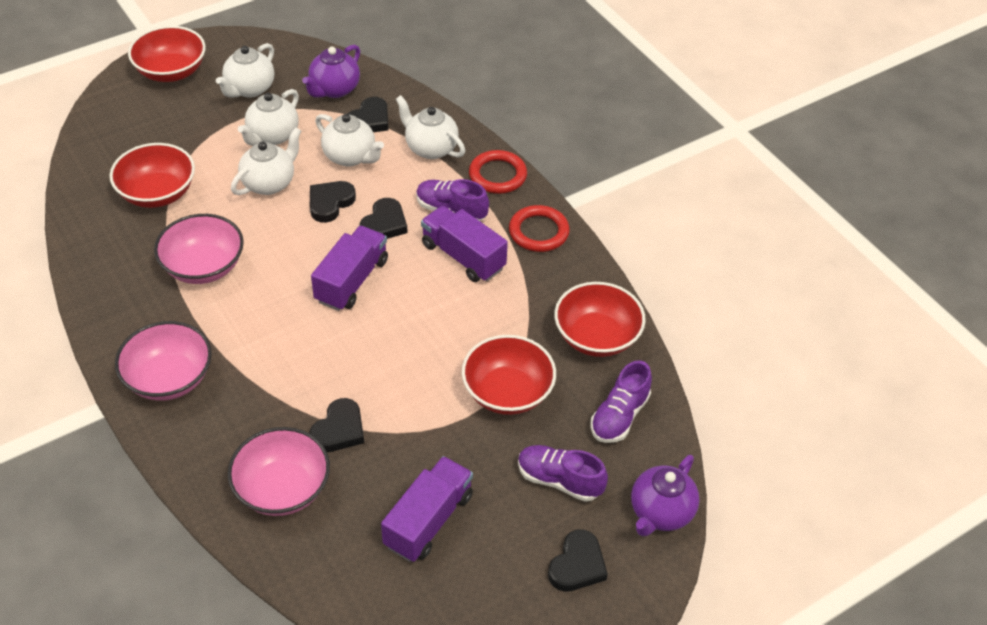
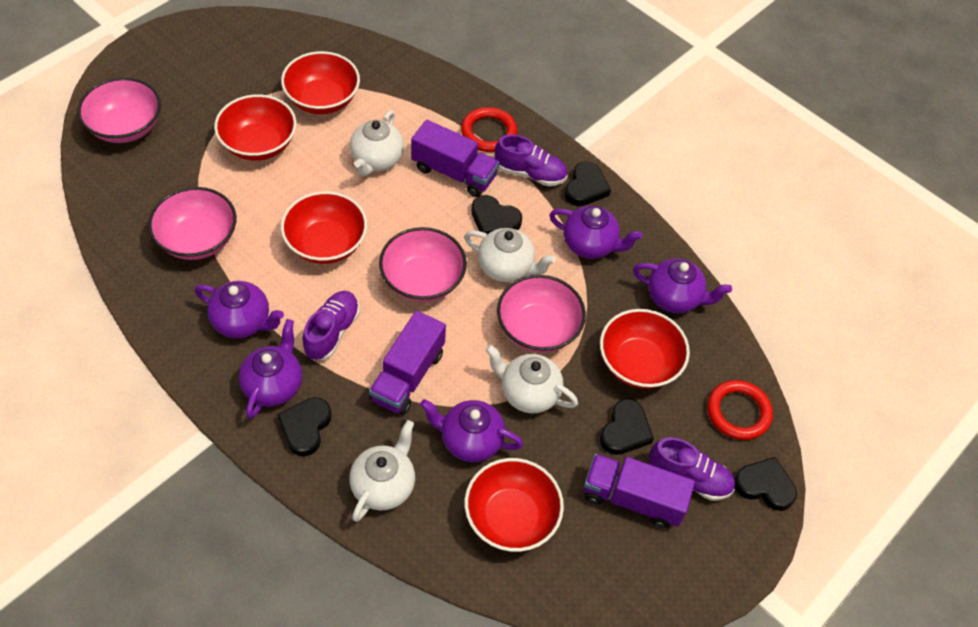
pink bowl: 3 -> 4
purple teapot: 2 -> 5
red bowl: 4 -> 5
white teapot: 5 -> 4

